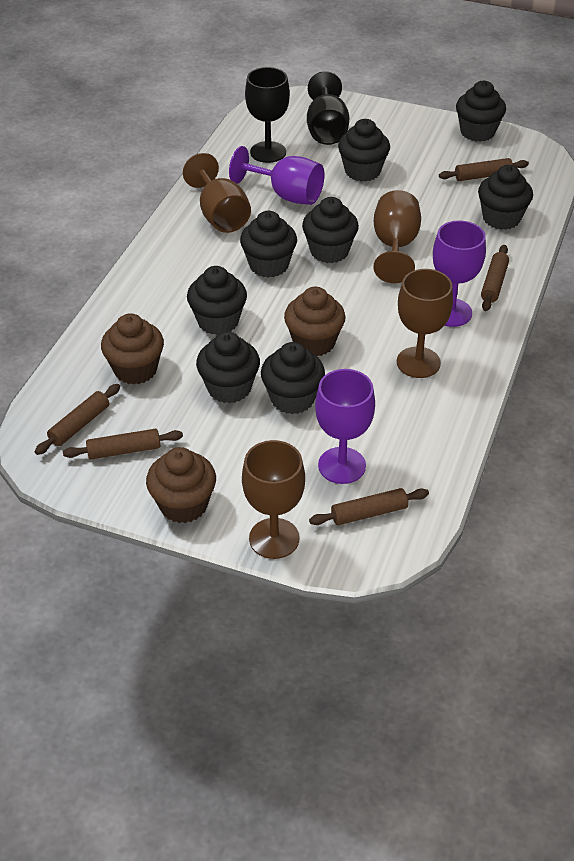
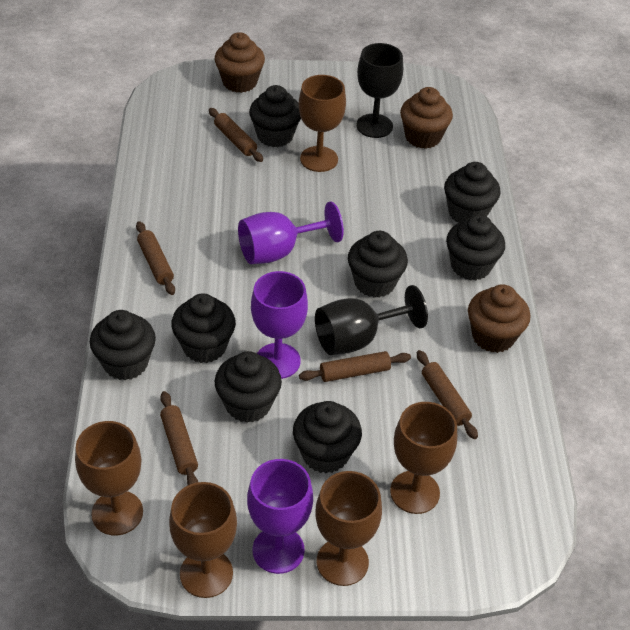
brown goblet: 4 -> 5

